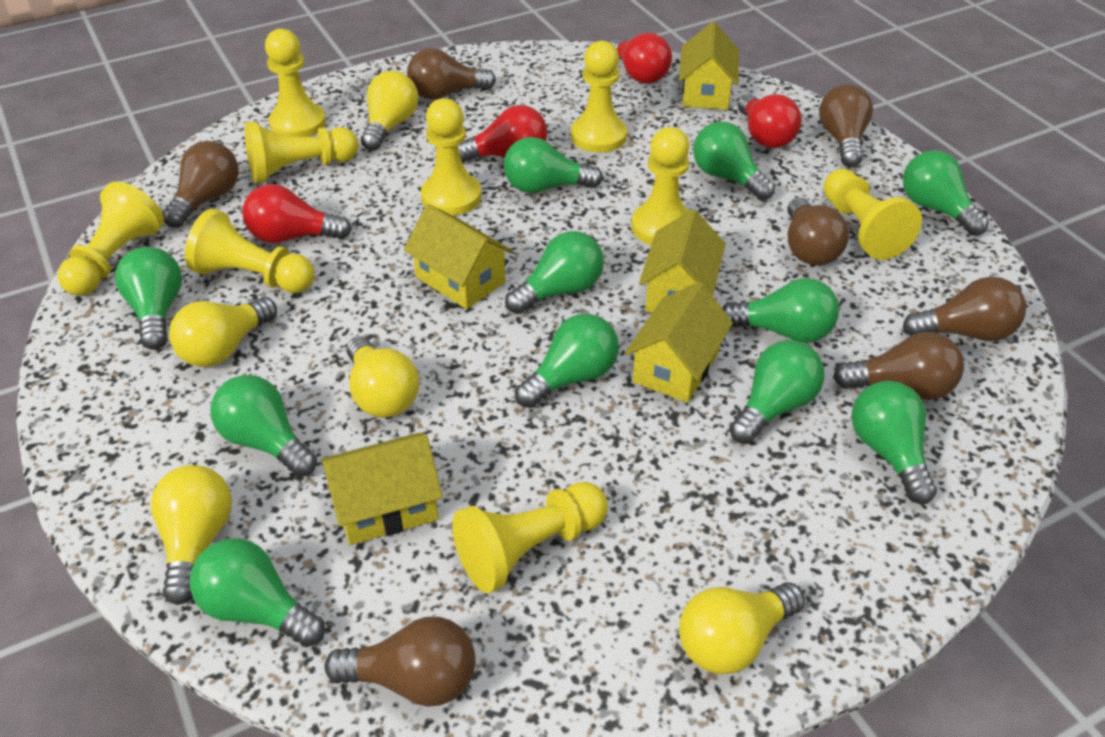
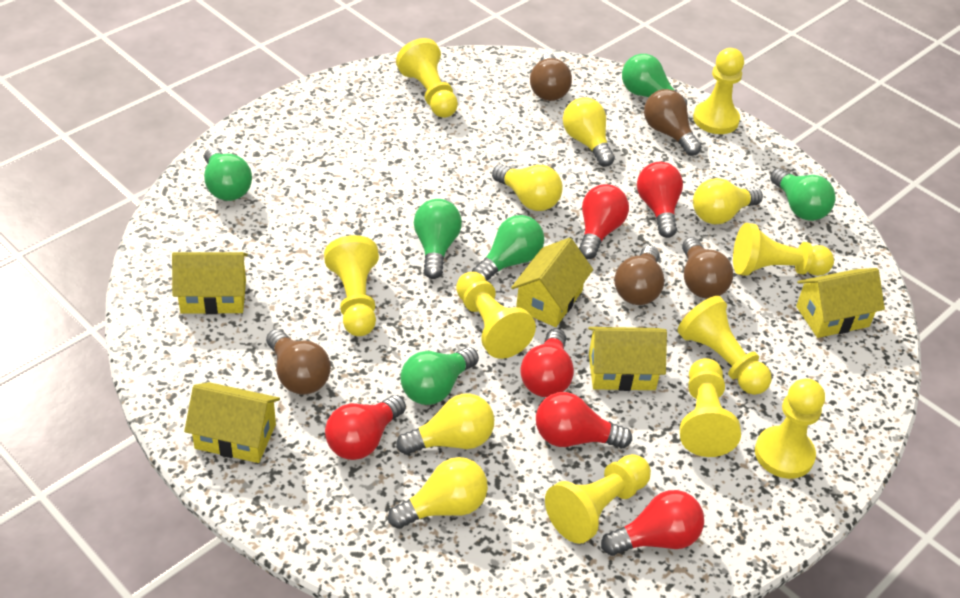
brown light bulb: 7 -> 5
green light bulb: 11 -> 6
red light bulb: 4 -> 6

